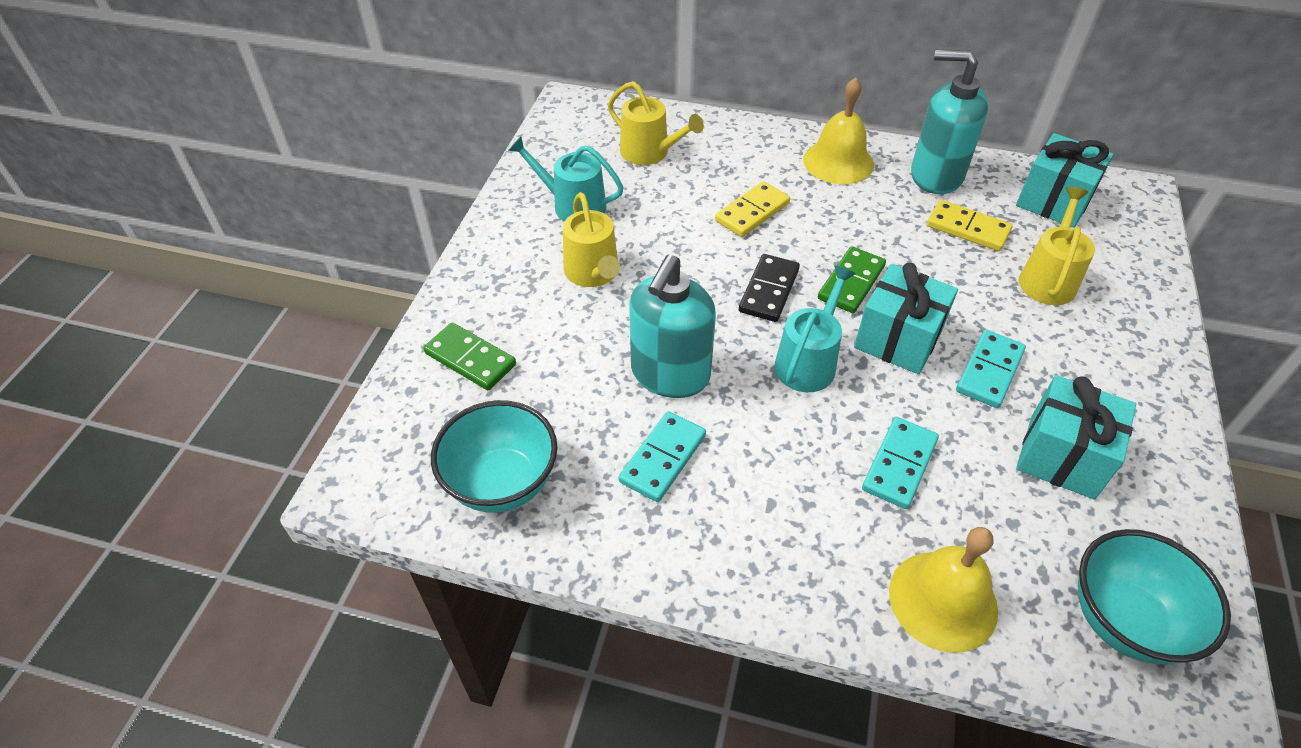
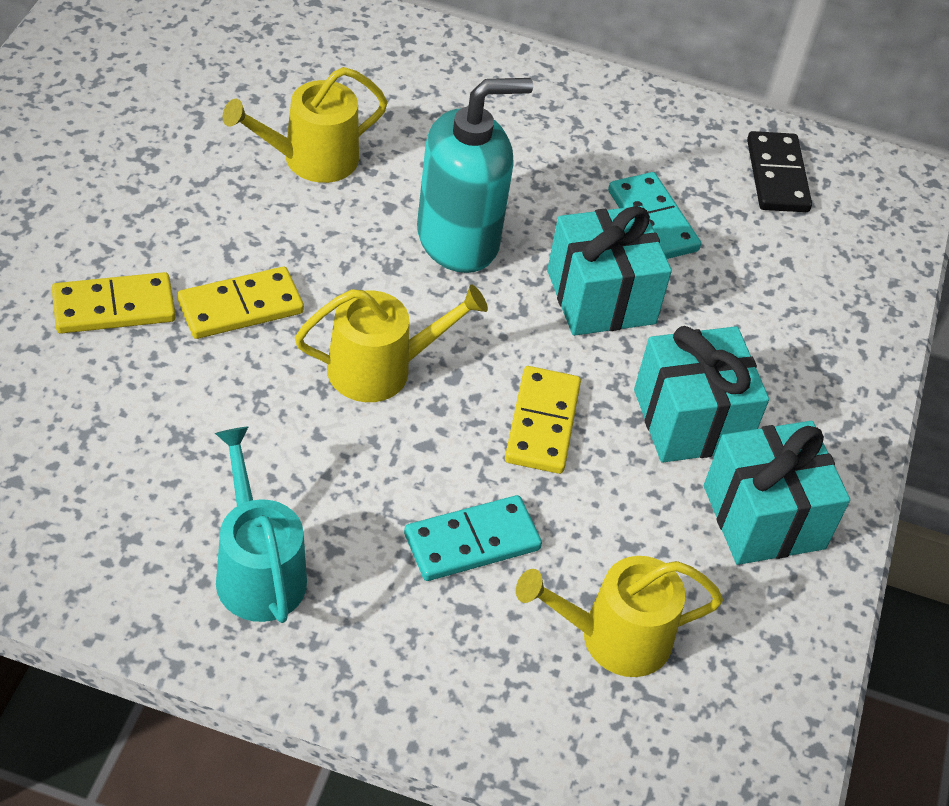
green domino: 2 -> 0
turquoise bowl: 2 -> 0
turquoise domino: 3 -> 2
turquoise soap dispenser: 2 -> 1
turquoise watering can: 2 -> 1
yellow bell: 2 -> 0
yellow domino: 2 -> 3

